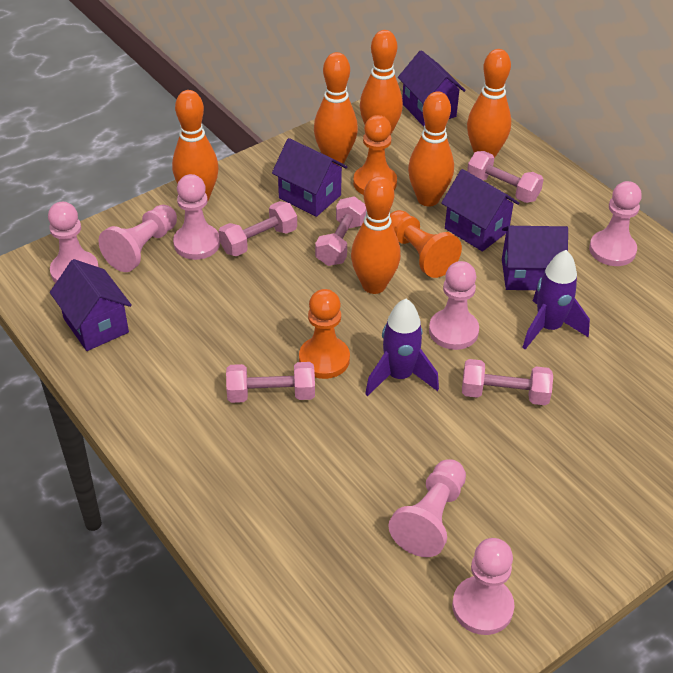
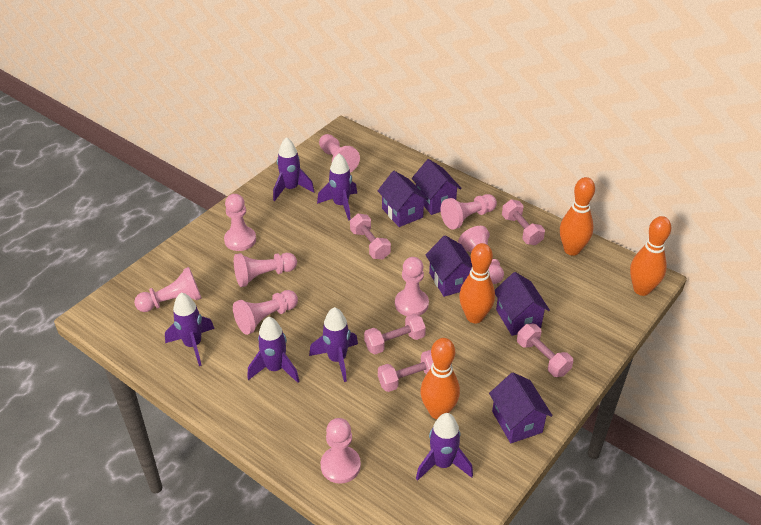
orange bowling pin: 6 -> 4
orange pawn: 3 -> 0
pink pawn: 7 -> 9
purple rocket: 2 -> 6

